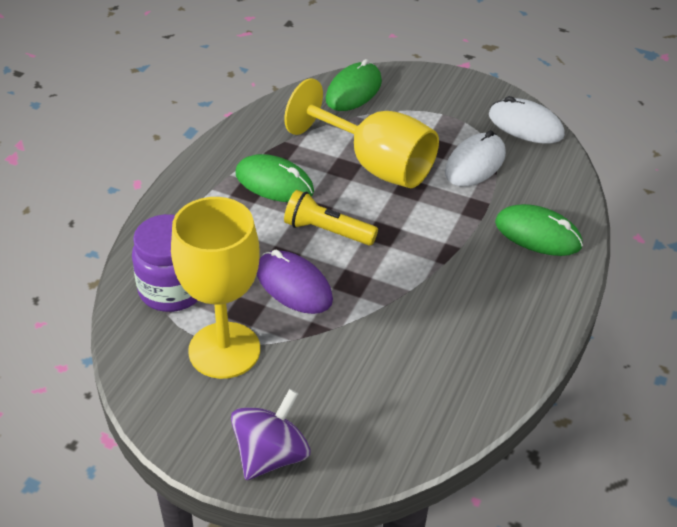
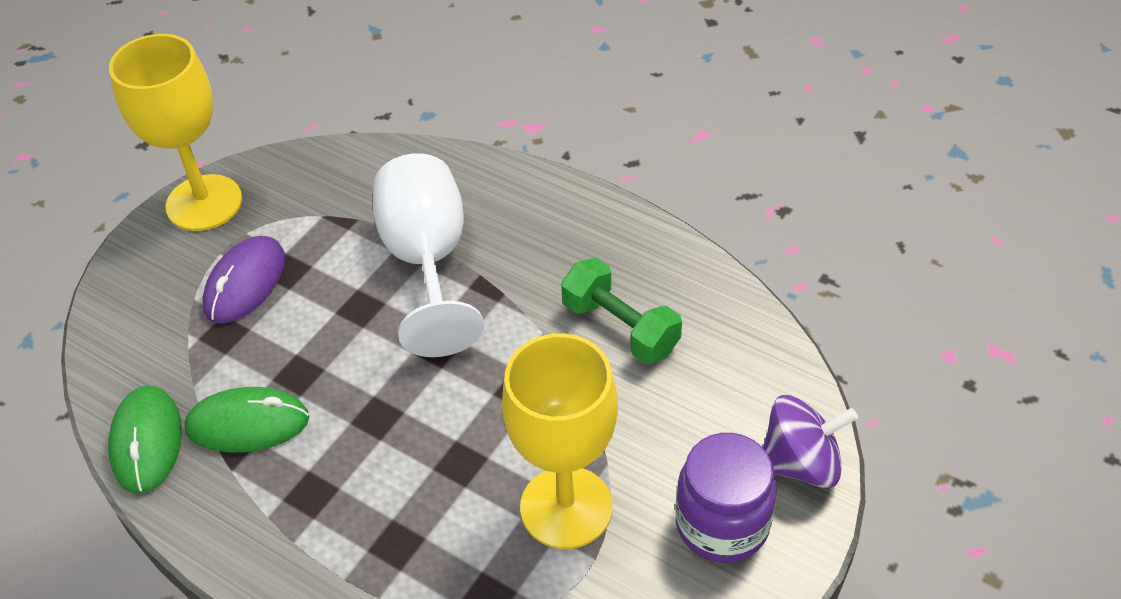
green dumbbell: 0 -> 1
green mouse: 3 -> 2
white goblet: 0 -> 1
white mouse: 2 -> 0
yellow flashlight: 1 -> 0

